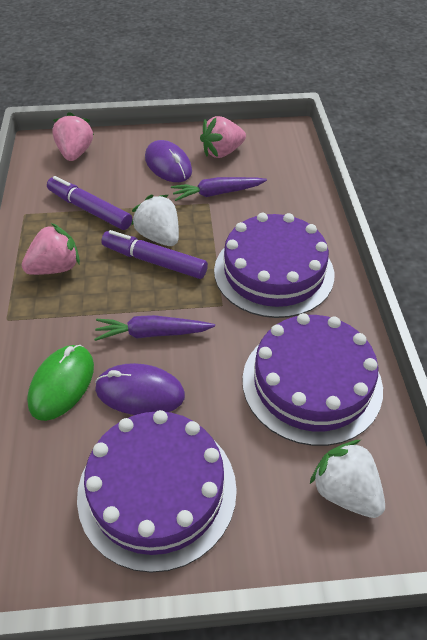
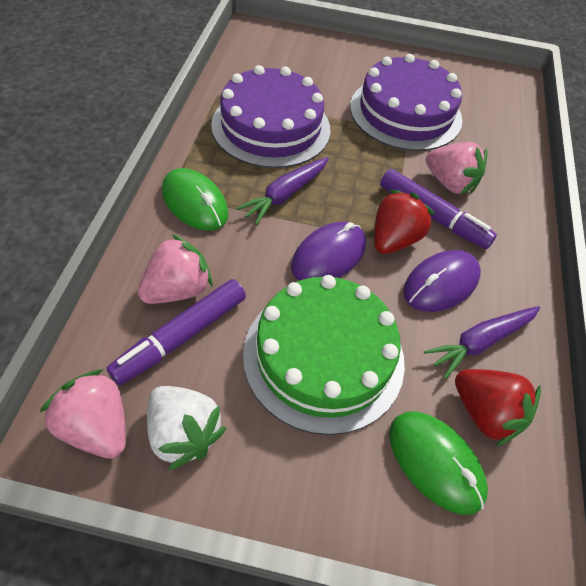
green cake: 0 -> 1
green mouse: 1 -> 2
purple cake: 3 -> 2
red strawberry: 0 -> 2
white strawberry: 2 -> 1

